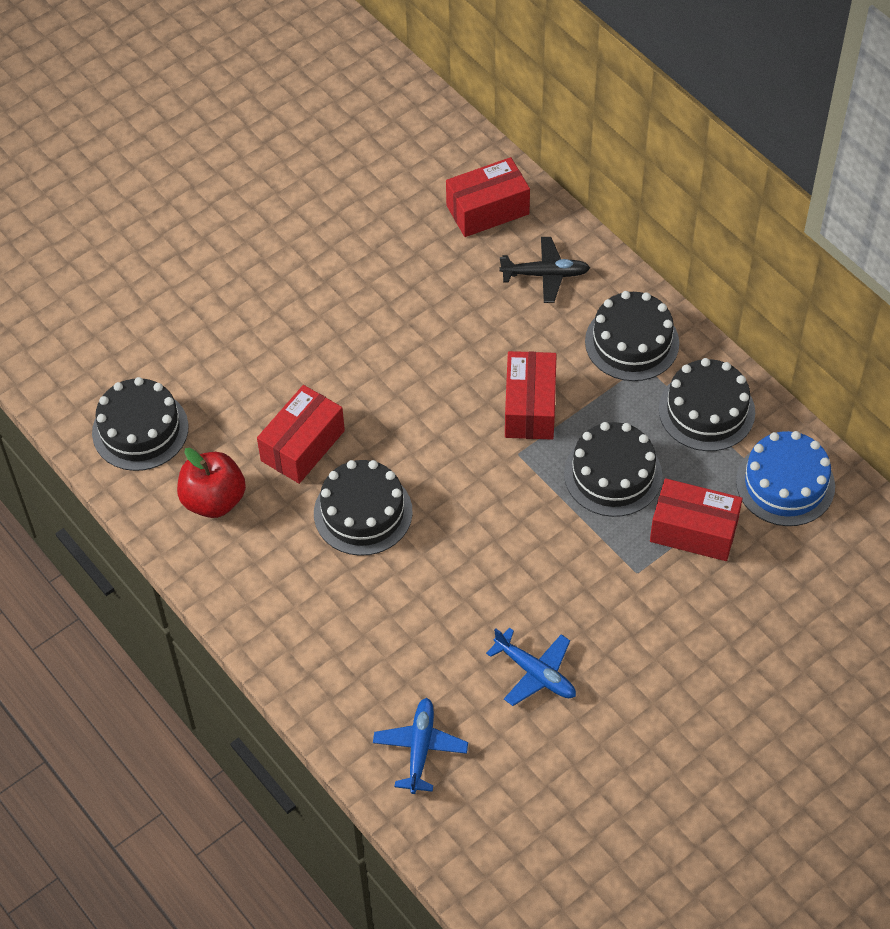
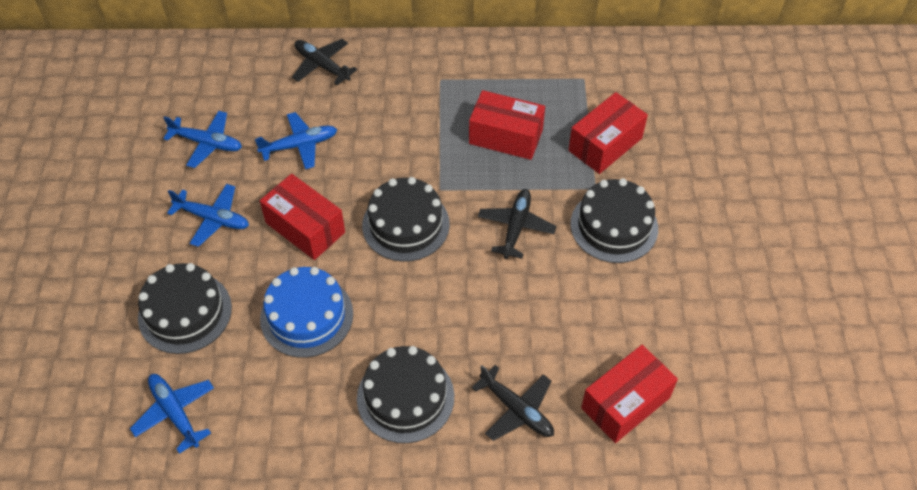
black cake: 5 -> 4
black plane: 1 -> 3
blue plane: 2 -> 4
red apple: 1 -> 0

